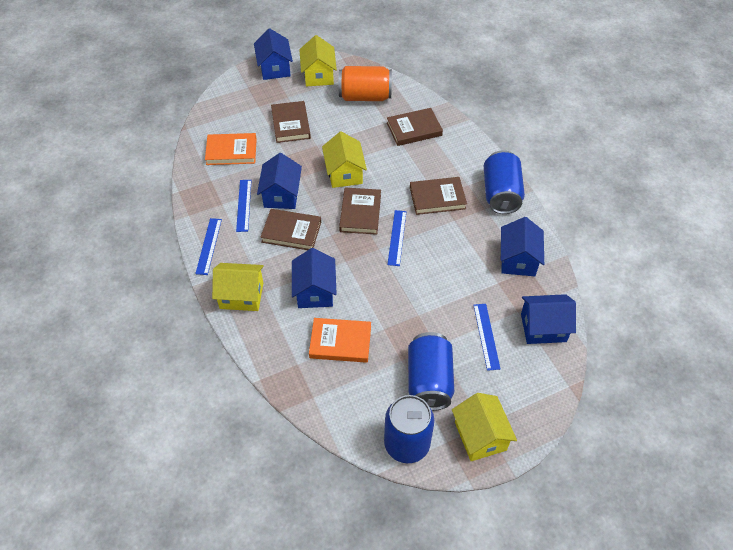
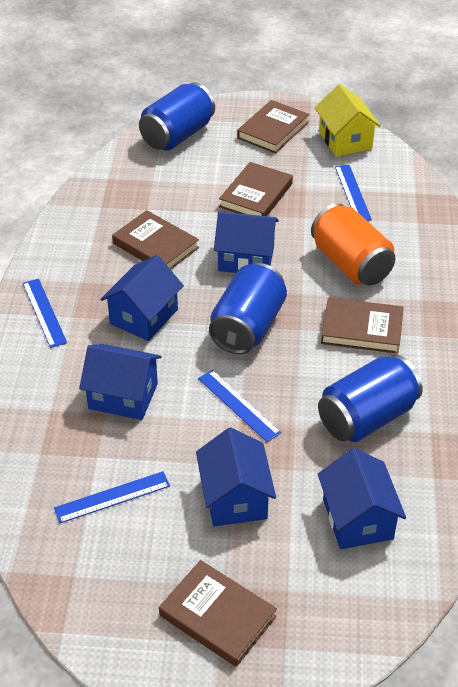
orange book: 2 -> 0
yellow house: 4 -> 1

